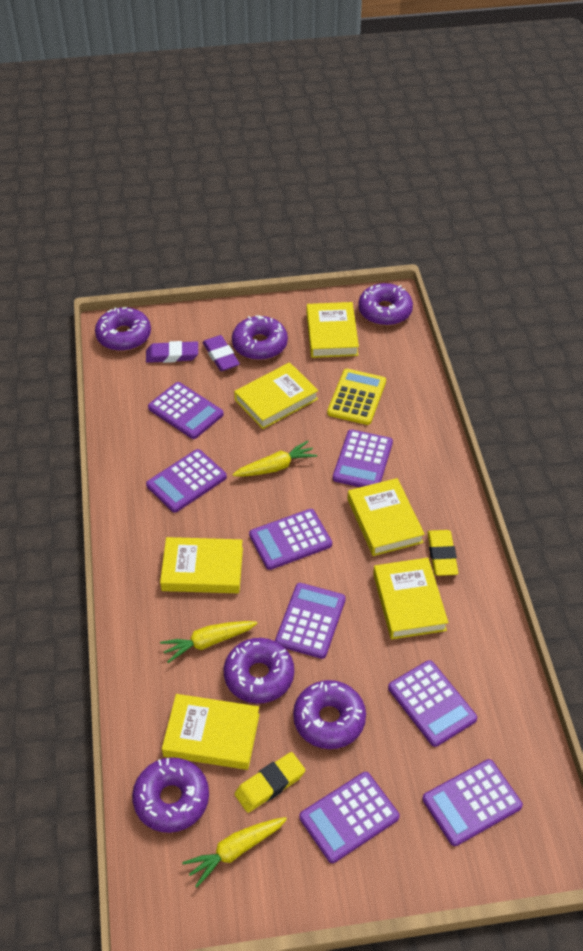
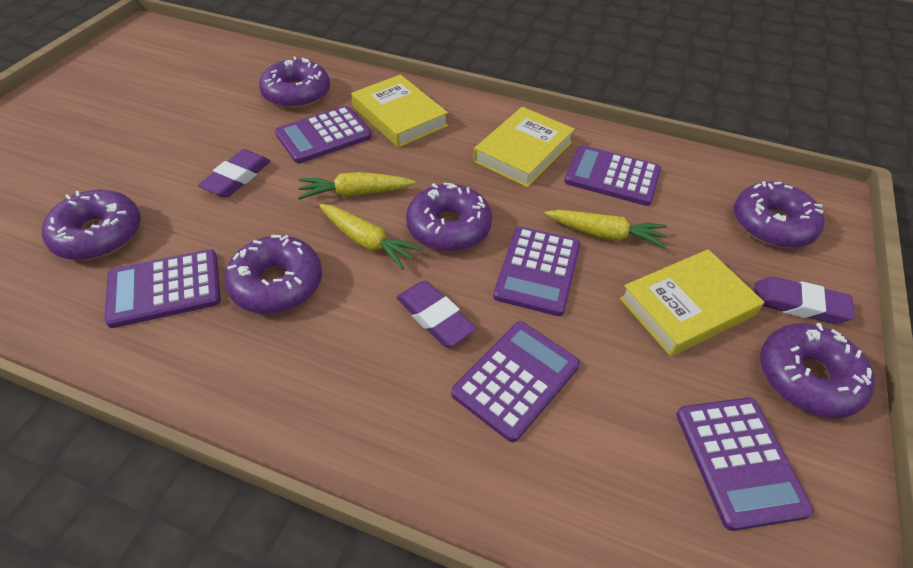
purple calculator: 8 -> 6
purple eraser: 2 -> 3
yellow book: 6 -> 3
yellow calculator: 1 -> 0
yellow eraser: 2 -> 0

